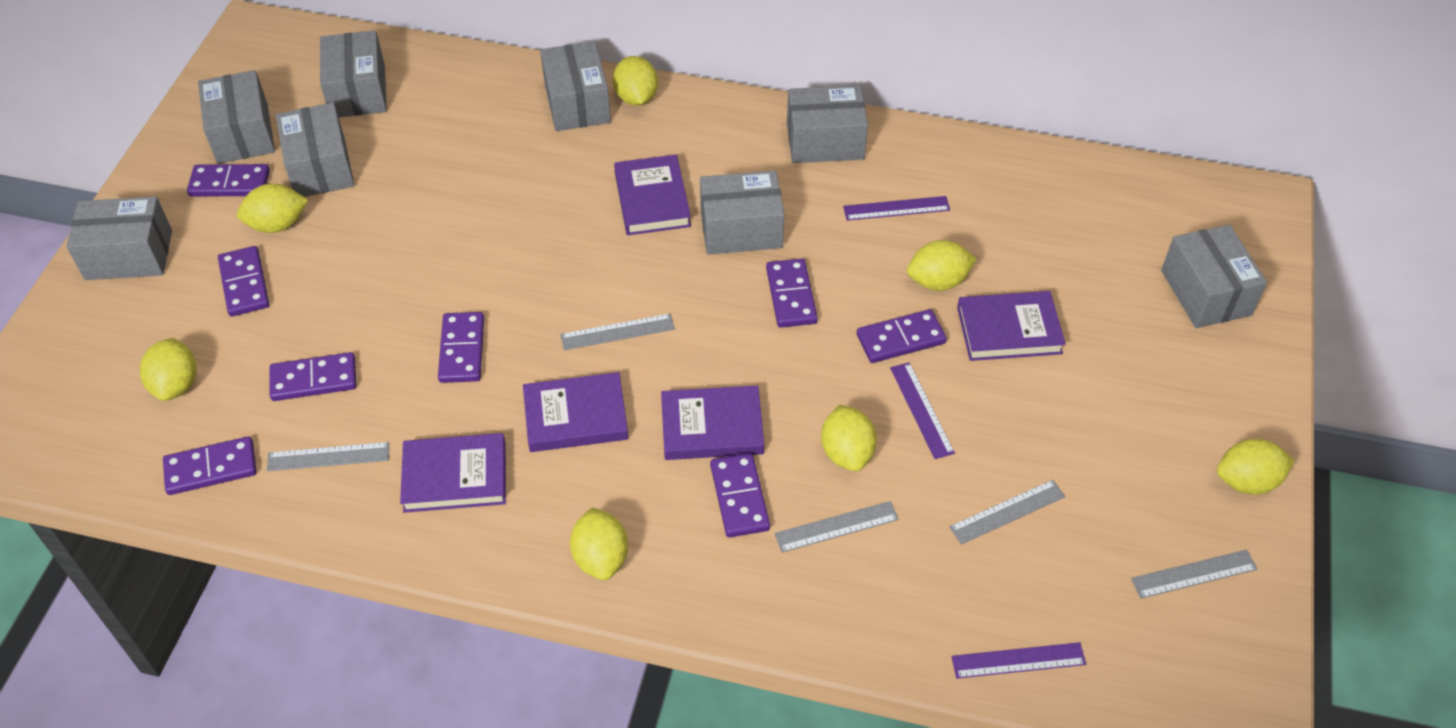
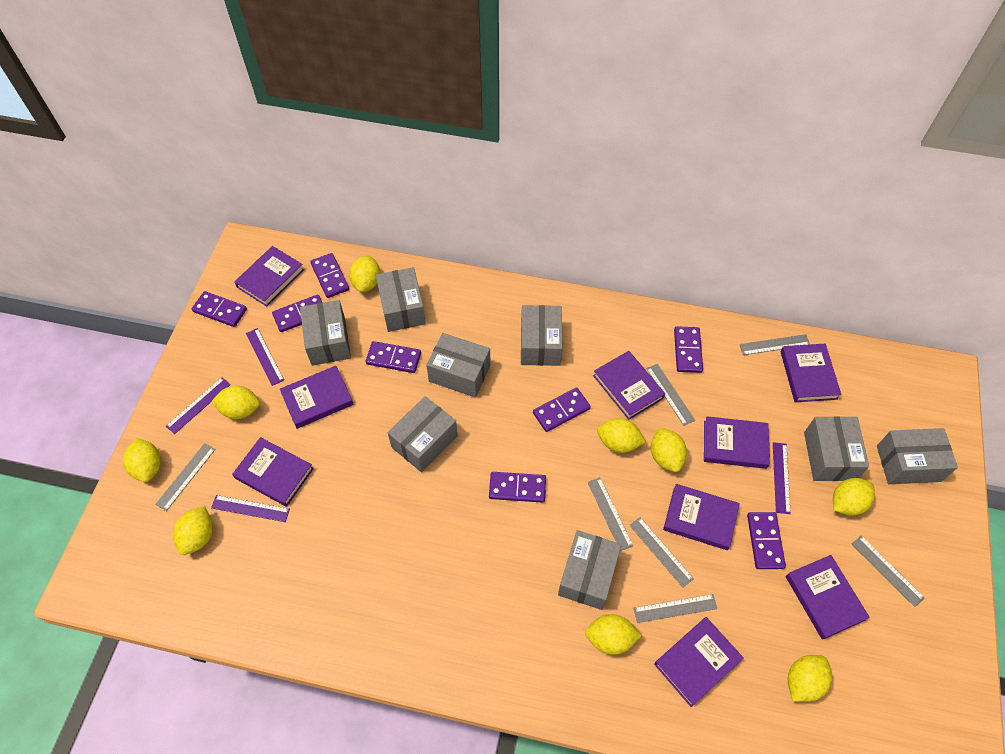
grey ruler: 5 -> 7
purple book: 5 -> 9
purple ruler: 3 -> 4
yellow lemon: 7 -> 9

